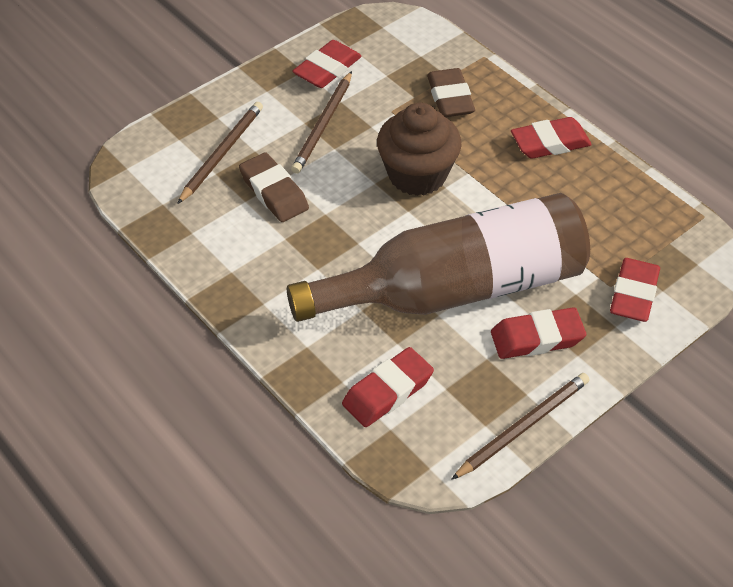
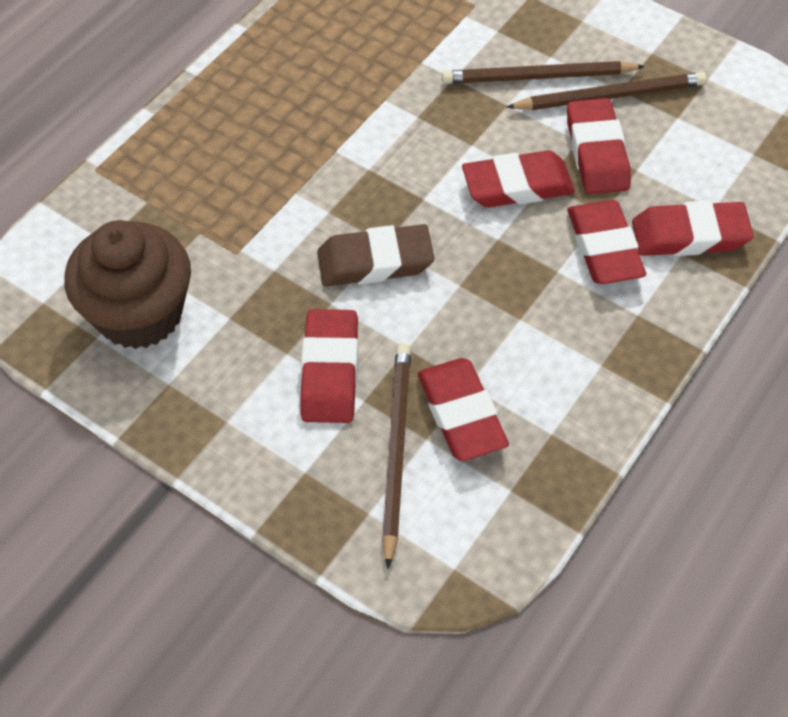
brown bottle: 1 -> 0
brown eraser: 2 -> 1
red eraser: 5 -> 6

